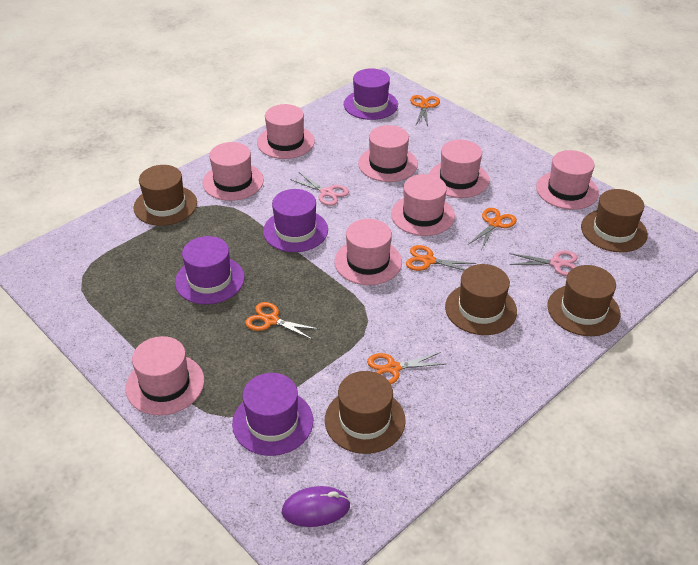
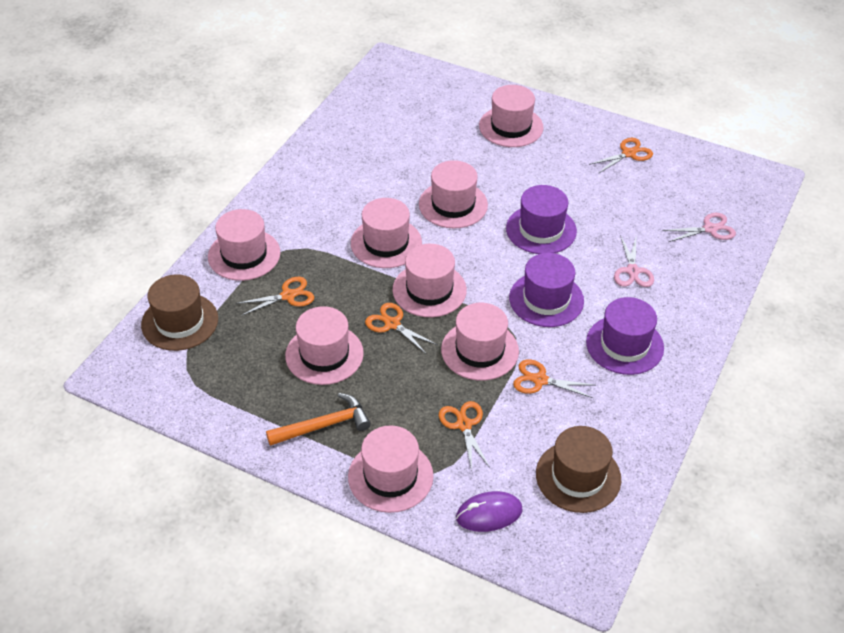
brown hat: 5 -> 2
orange hammer: 0 -> 1
purple hat: 4 -> 3

